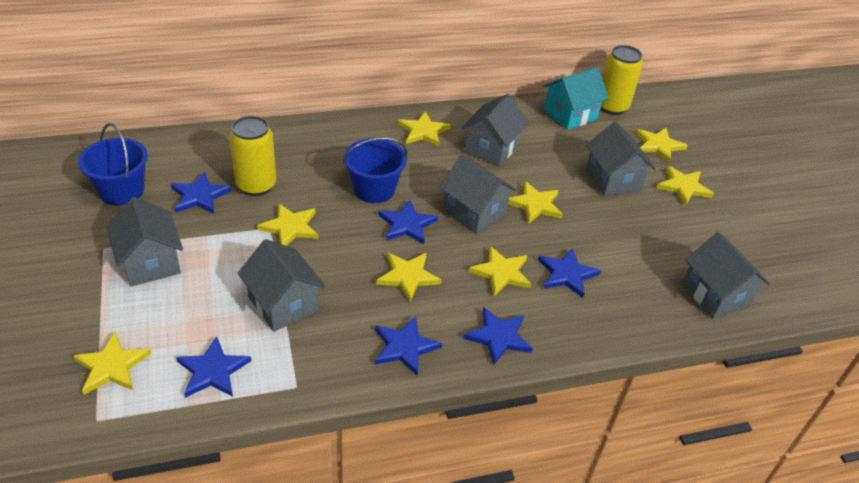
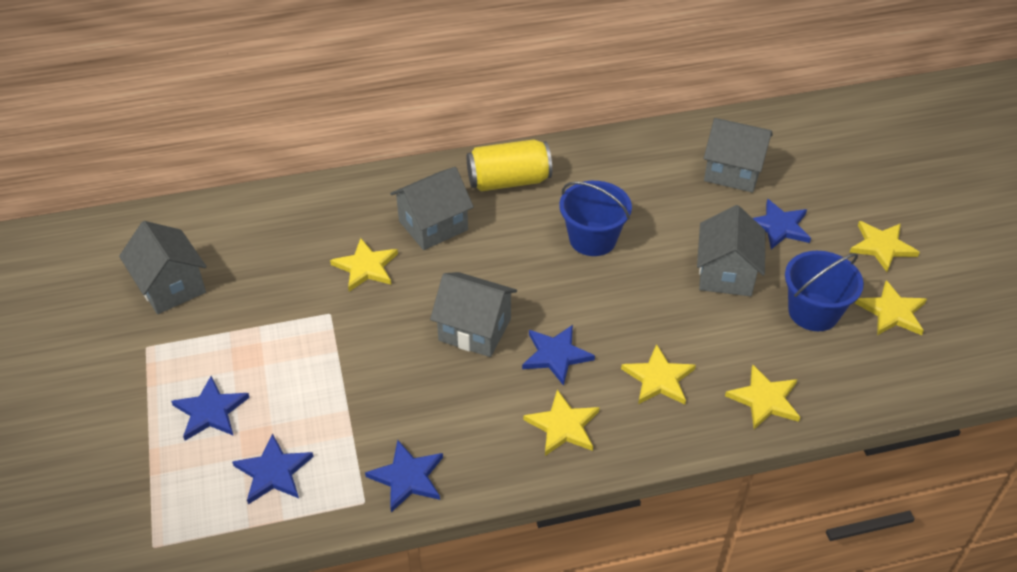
blue star: 6 -> 5
grey house: 6 -> 5
turquoise house: 1 -> 0
yellow can: 2 -> 1
yellow star: 8 -> 6

